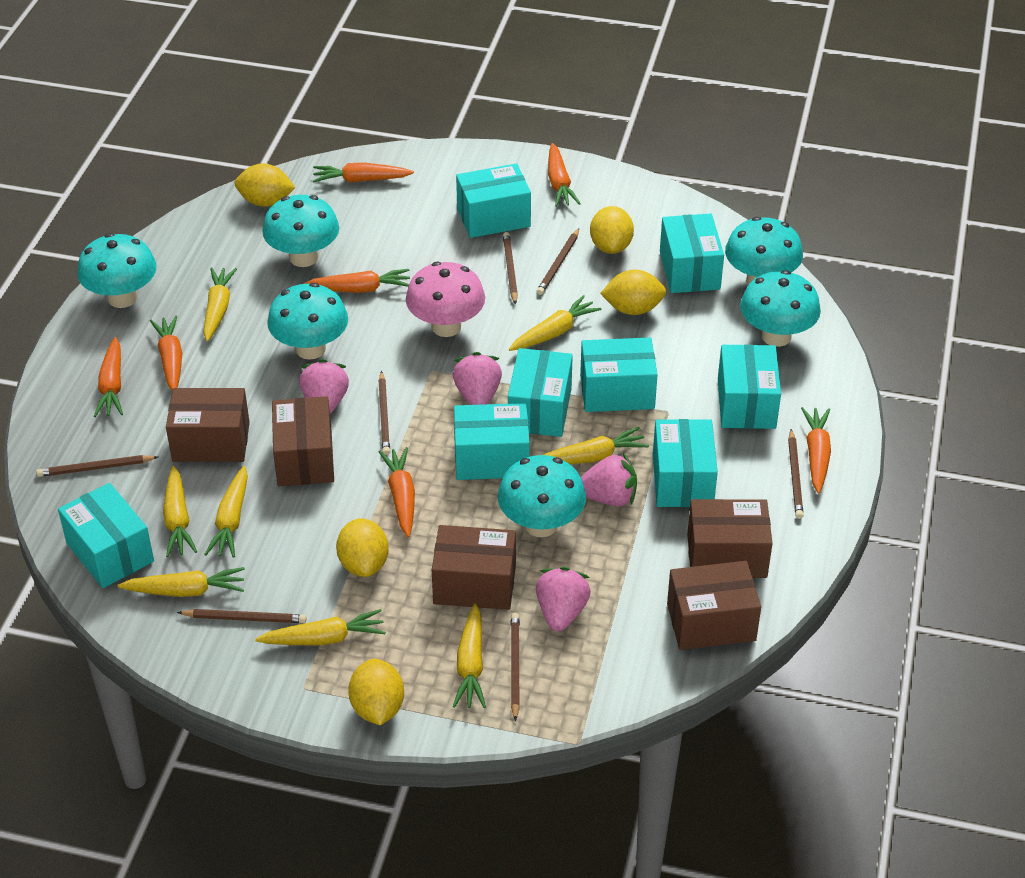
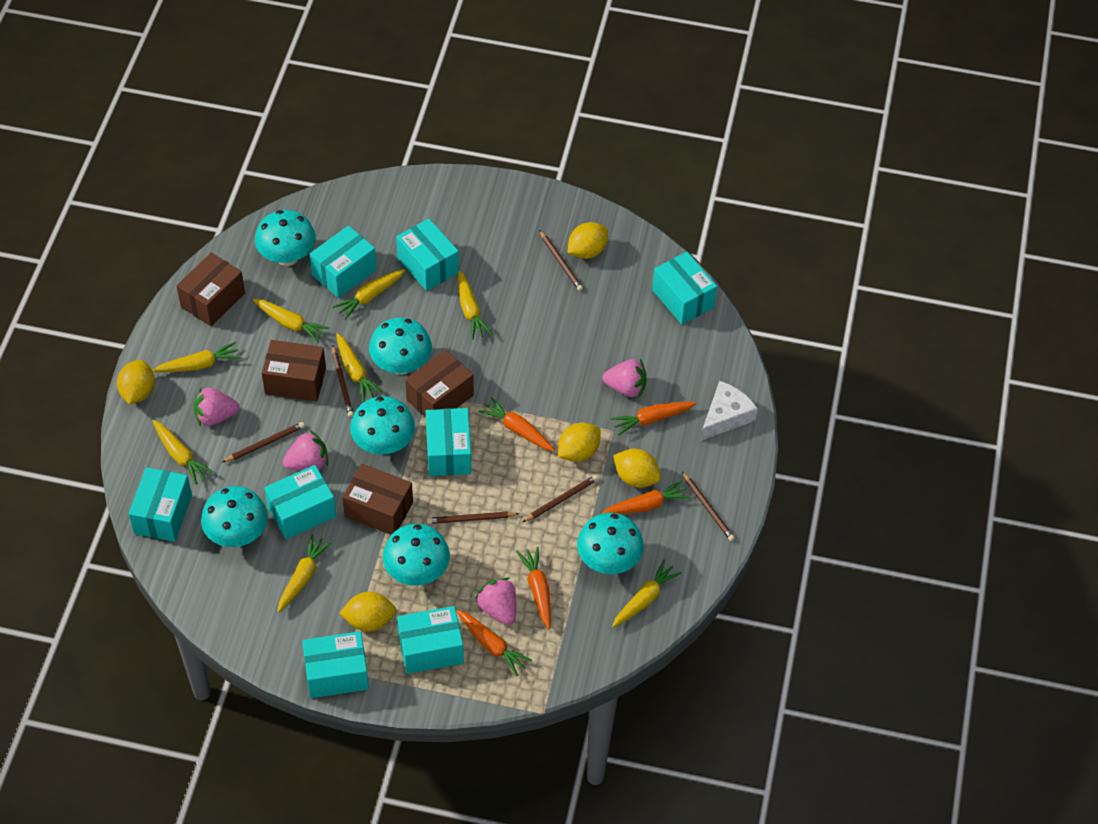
brown box: 5 -> 4
brown pencil: 7 -> 6
orange carrot: 7 -> 5
pink mushroom: 1 -> 0
white cheese: 0 -> 1

